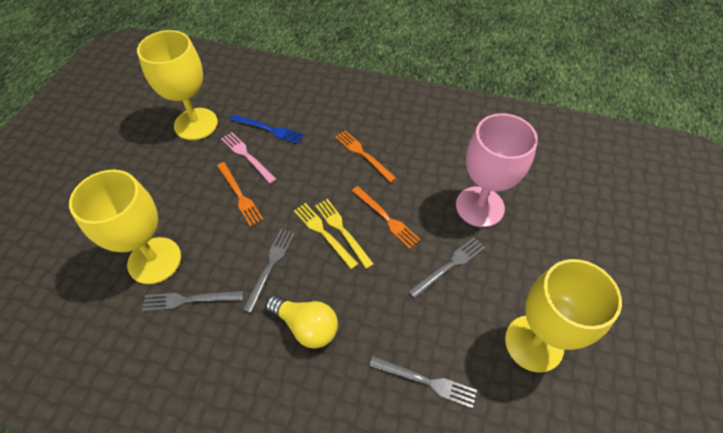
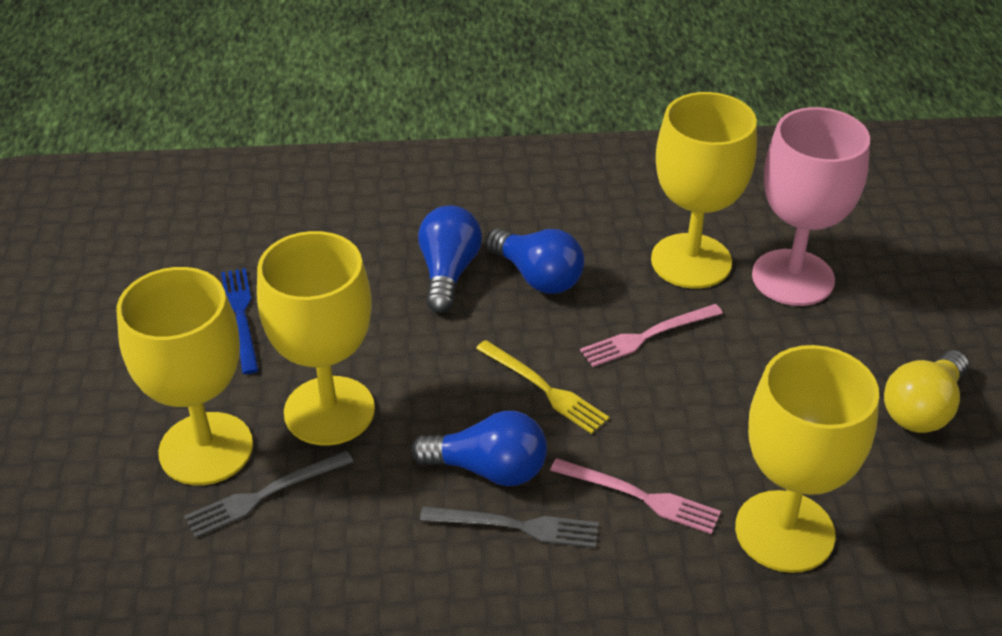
blue light bulb: 0 -> 3
grey fork: 4 -> 2
orange fork: 3 -> 0
pink fork: 1 -> 2
yellow fork: 2 -> 1
yellow goblet: 3 -> 4

